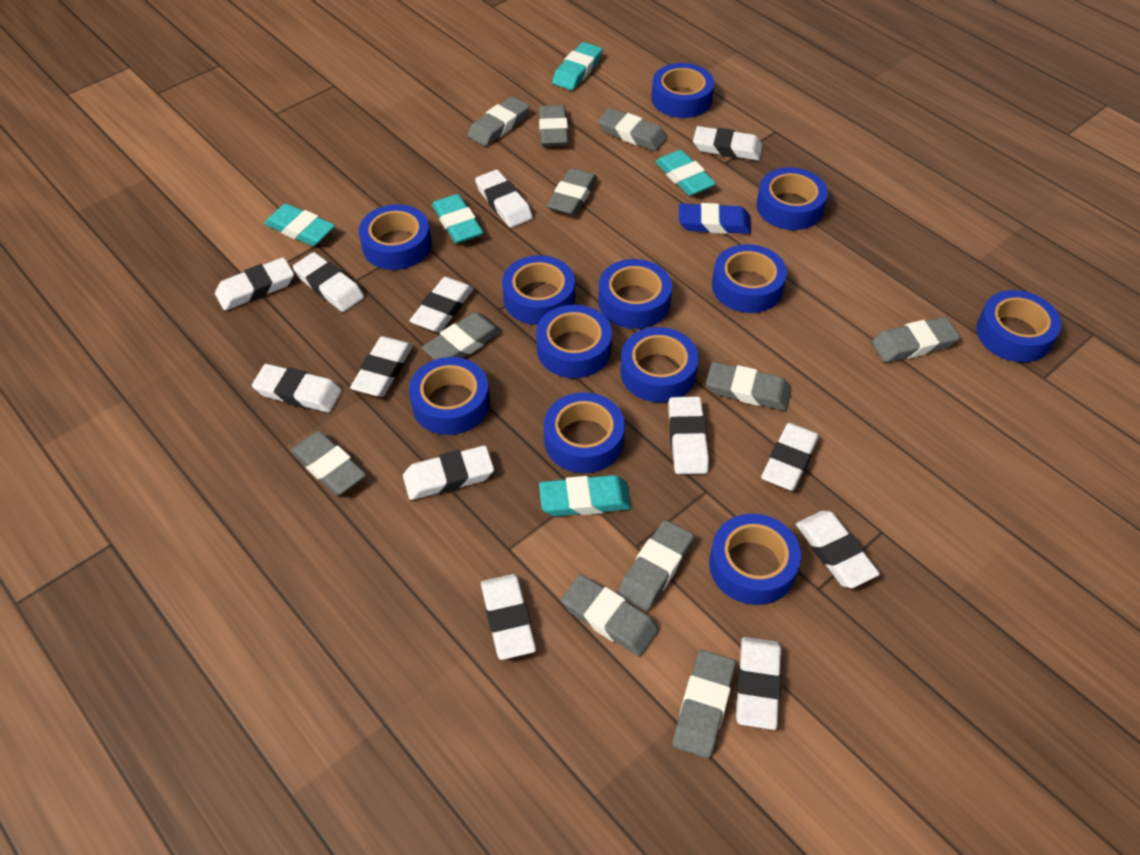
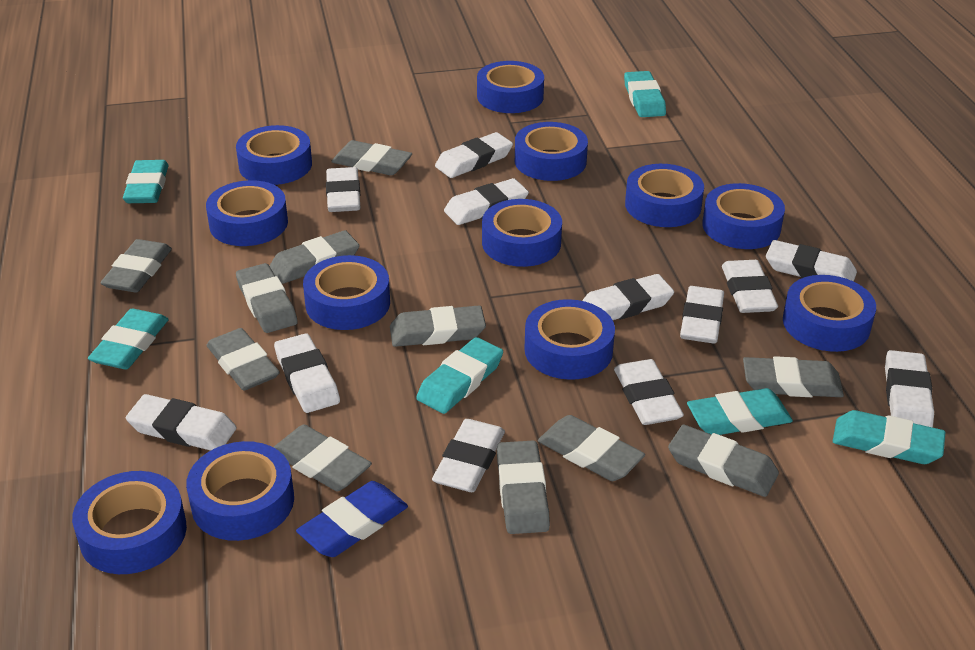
turquoise eraser: 5 -> 6
white eraser: 13 -> 12

